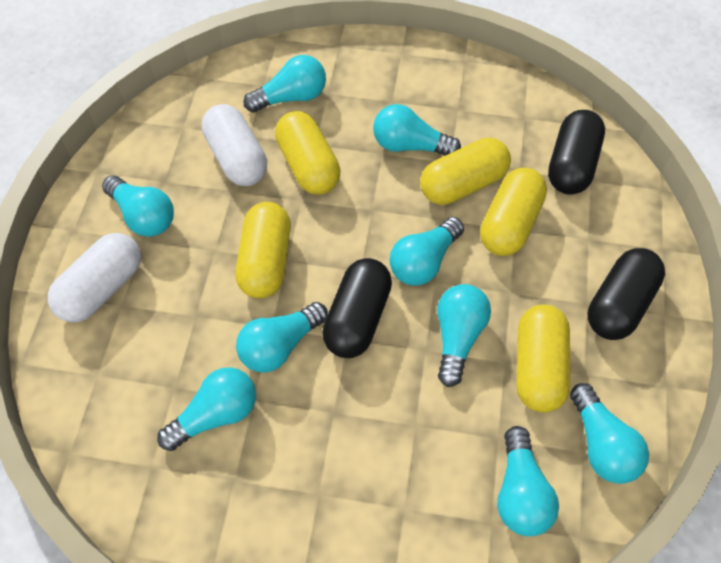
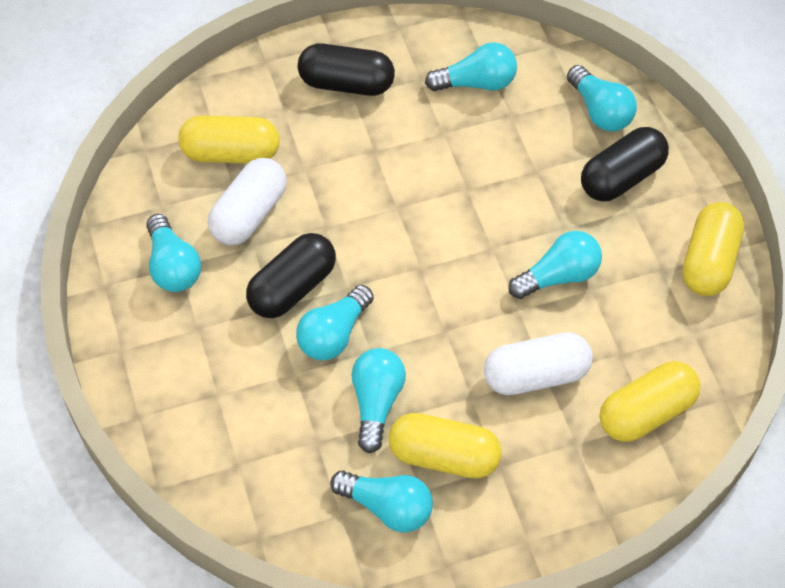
turquoise light bulb: 9 -> 7
yellow capsule: 5 -> 4

